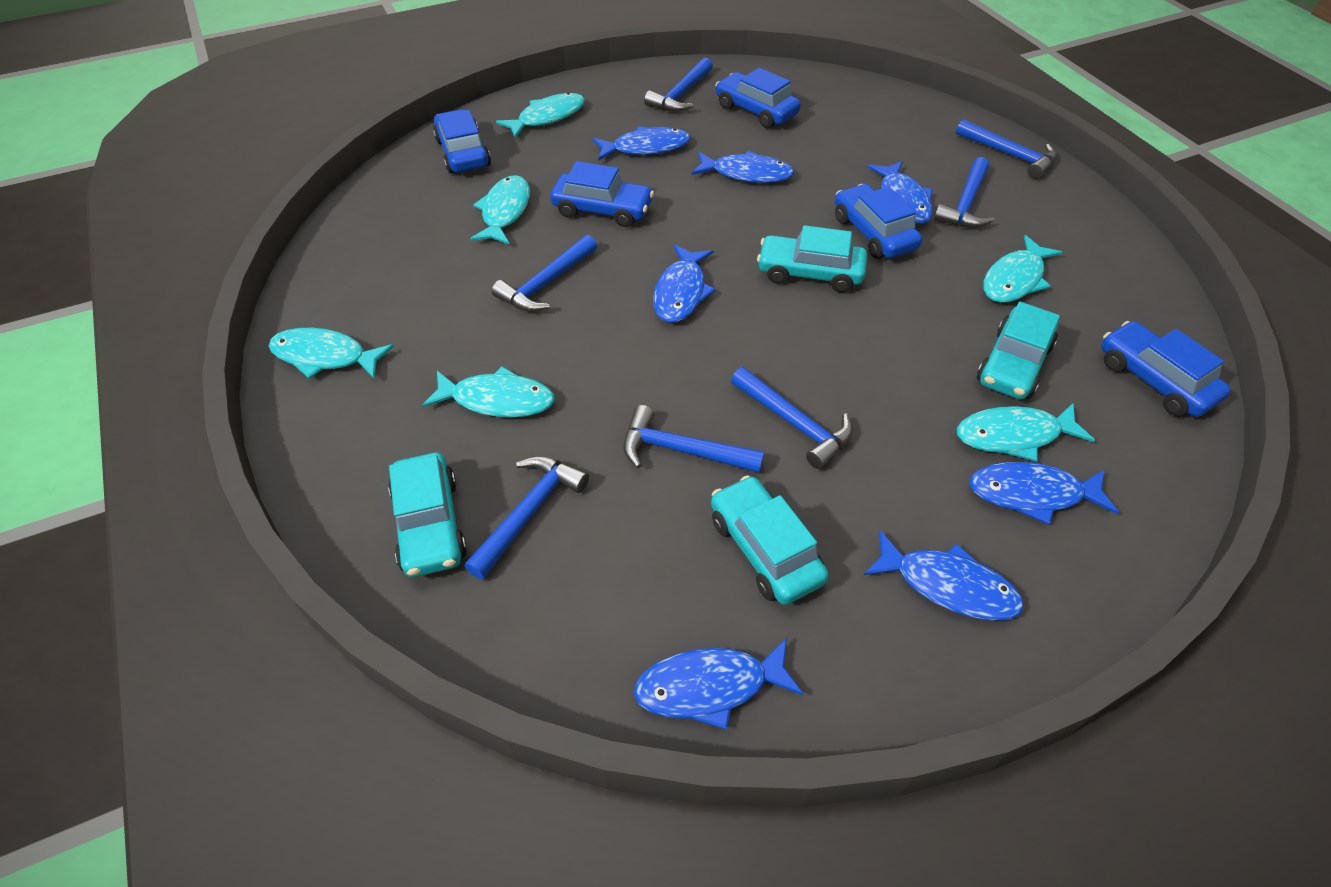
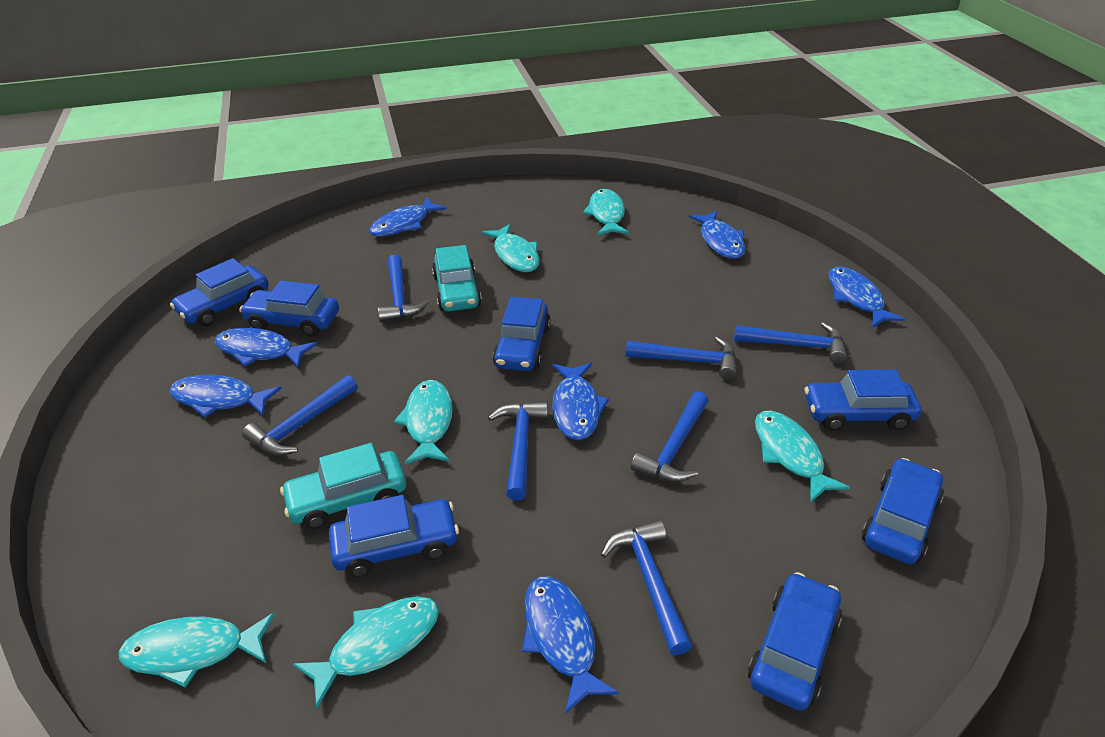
blue car: 5 -> 7
turquoise car: 4 -> 2

